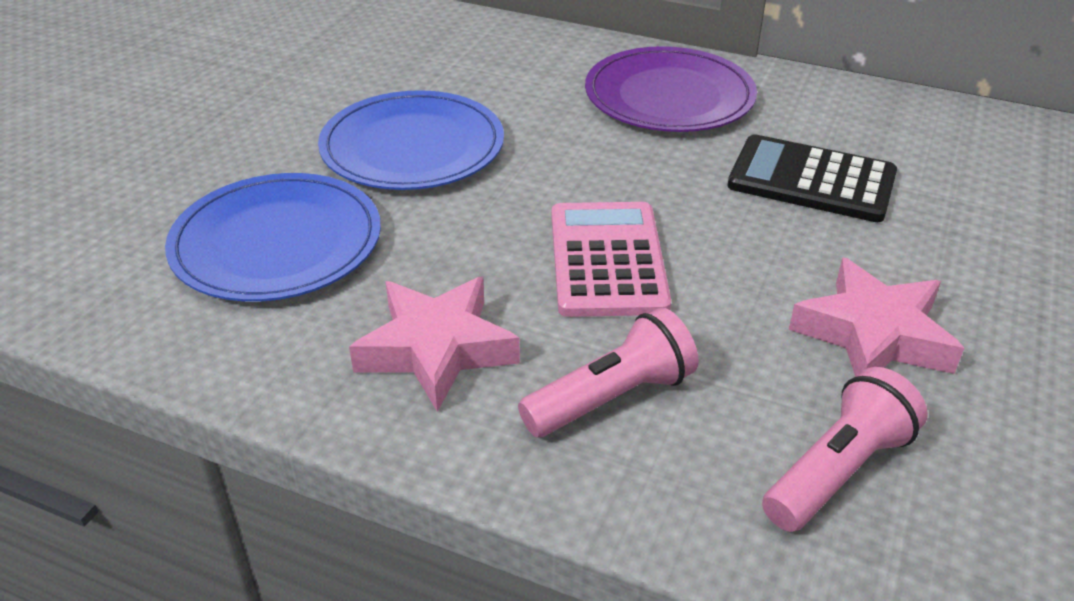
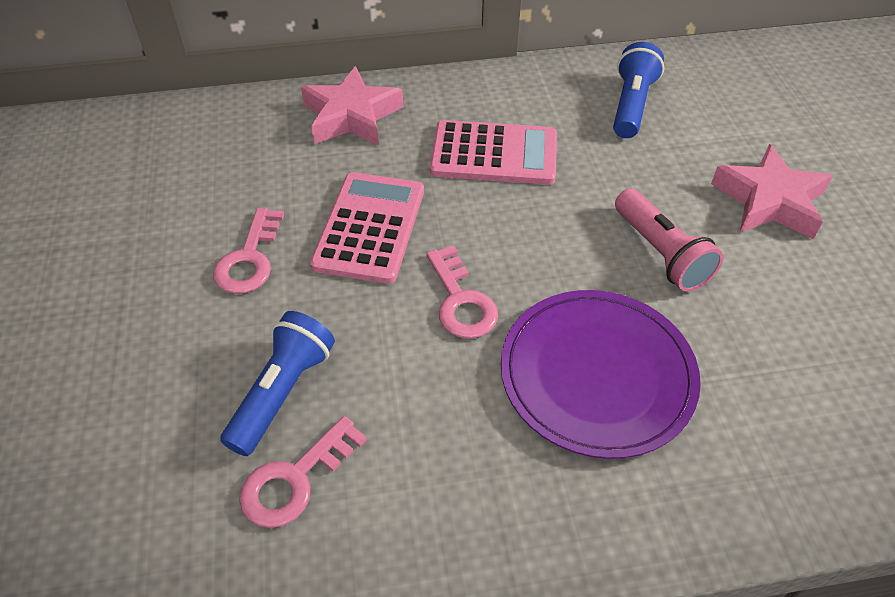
black calculator: 1 -> 0
blue flashlight: 0 -> 2
blue plate: 2 -> 0
pink calculator: 1 -> 2
pink flashlight: 2 -> 1
pink key: 0 -> 3

